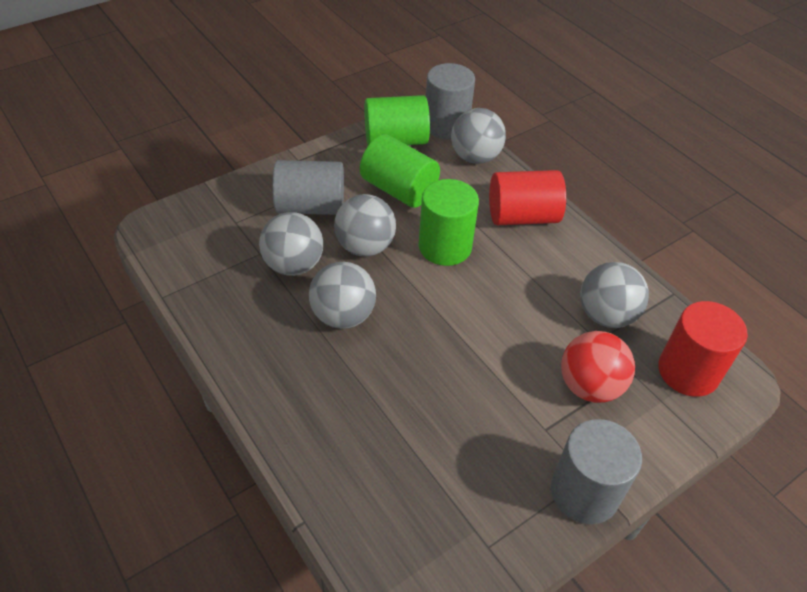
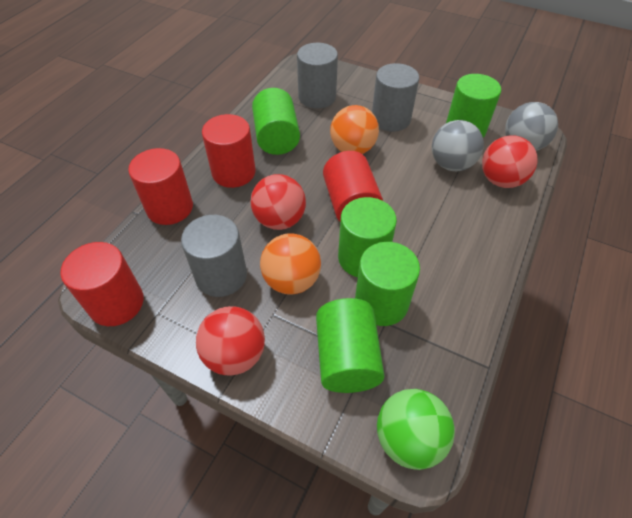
green ball: 0 -> 1
green cylinder: 3 -> 5
grey ball: 5 -> 2
orange ball: 0 -> 2
red ball: 1 -> 3
red cylinder: 2 -> 4

